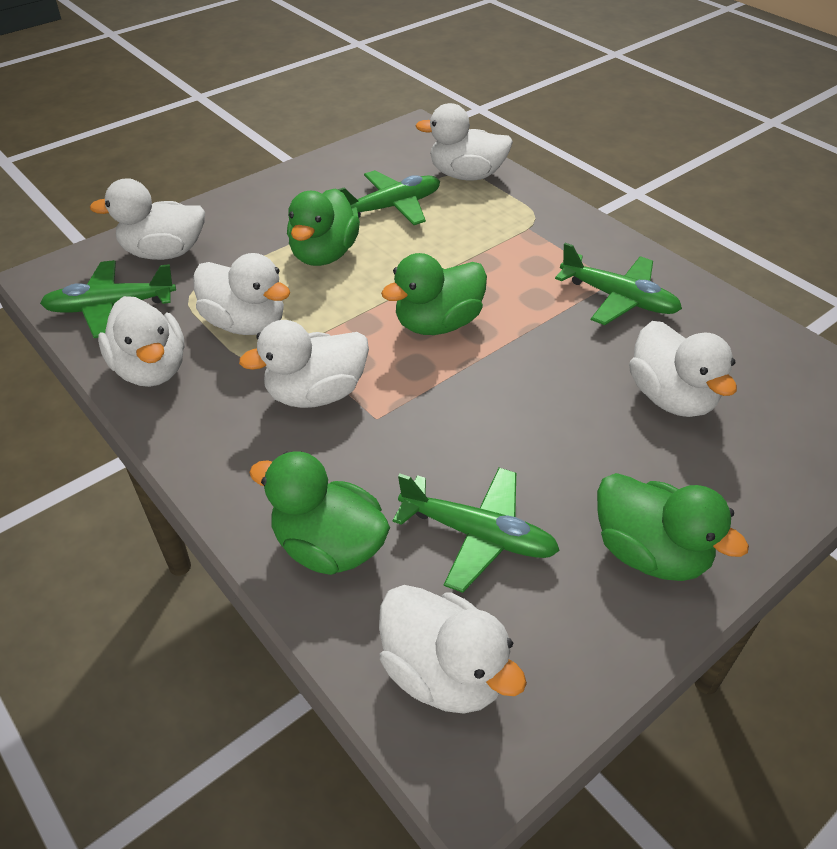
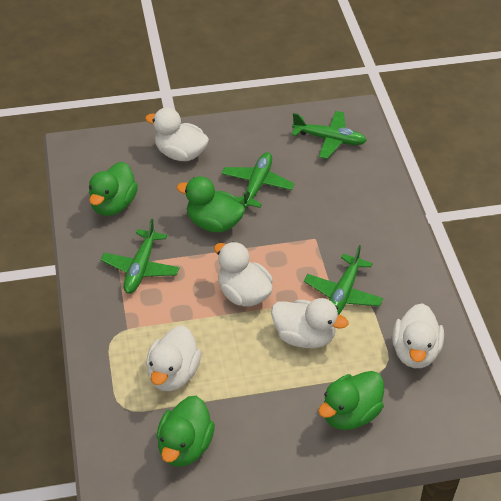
white duck: 7 -> 5

